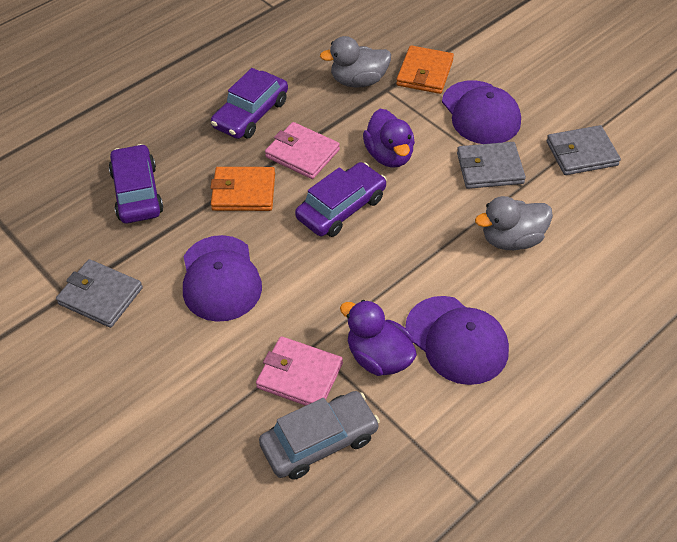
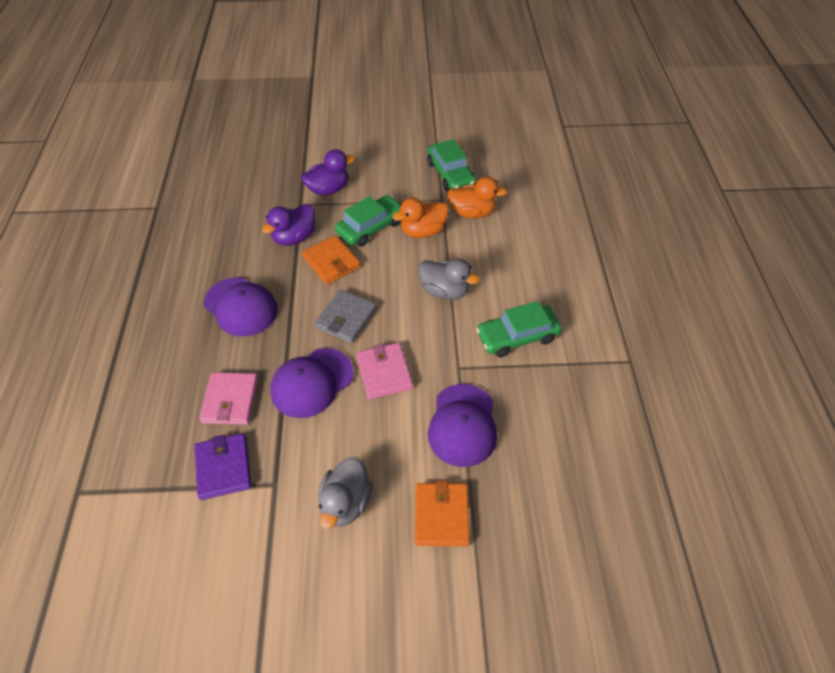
green car: 0 -> 3
grey car: 1 -> 0
grey wallet: 3 -> 1
orange duck: 0 -> 2
purple car: 3 -> 0
purple wallet: 0 -> 1

